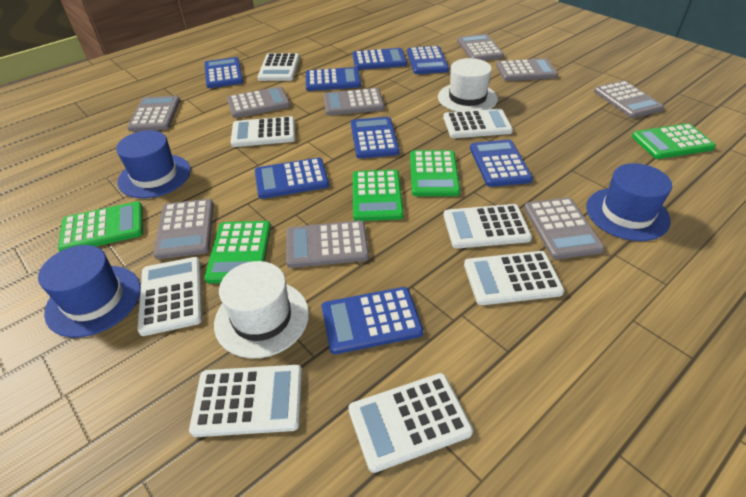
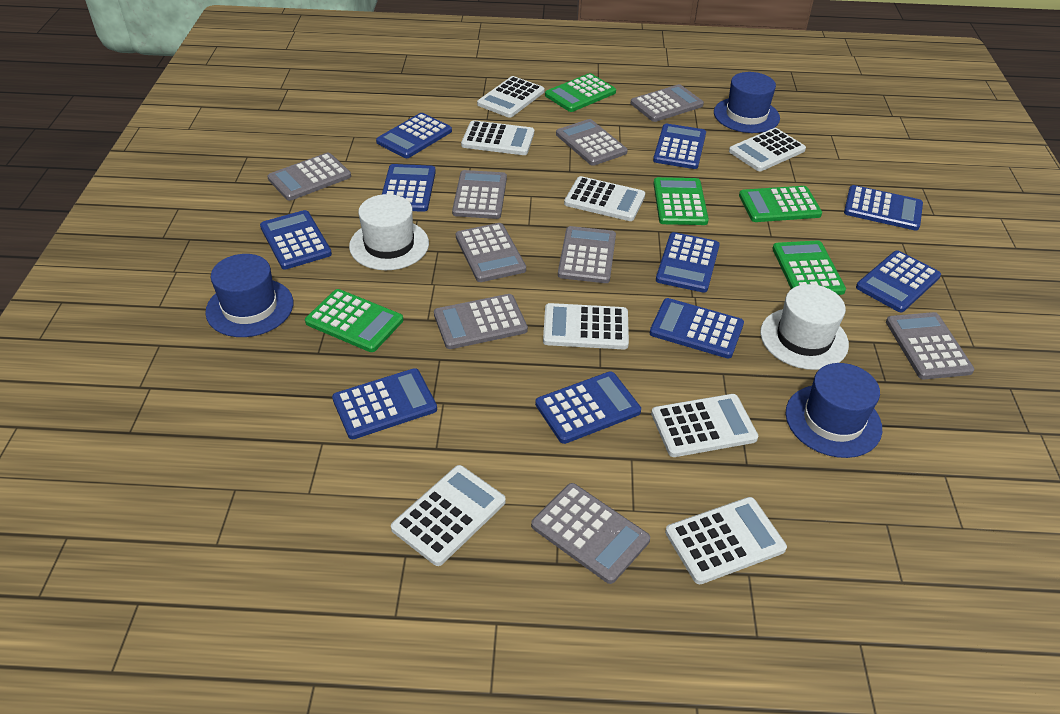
blue calculator: 8 -> 10

